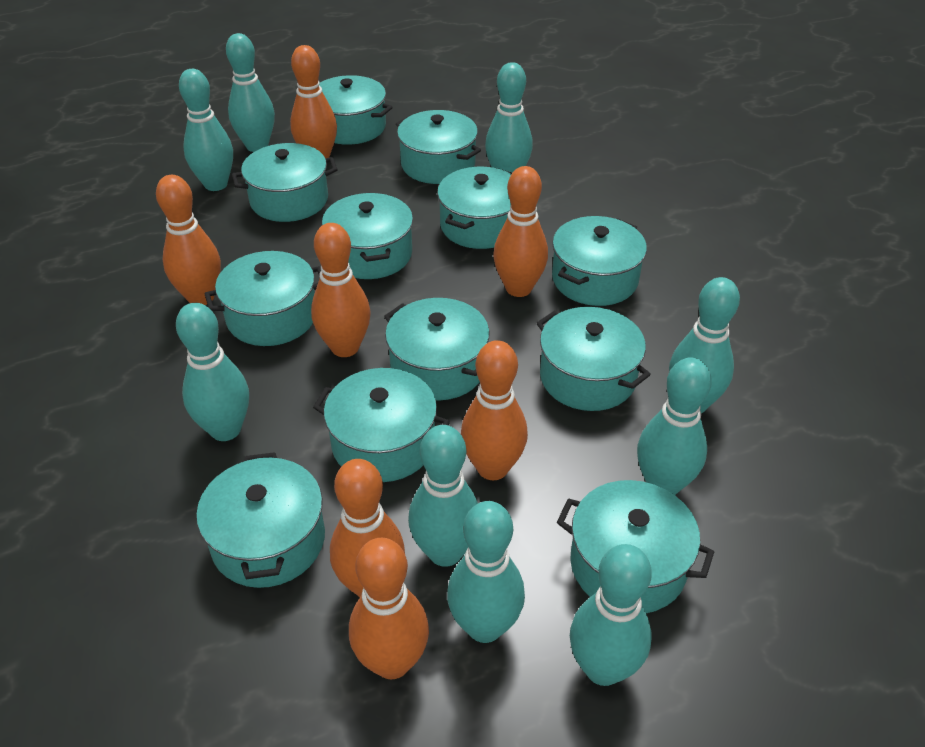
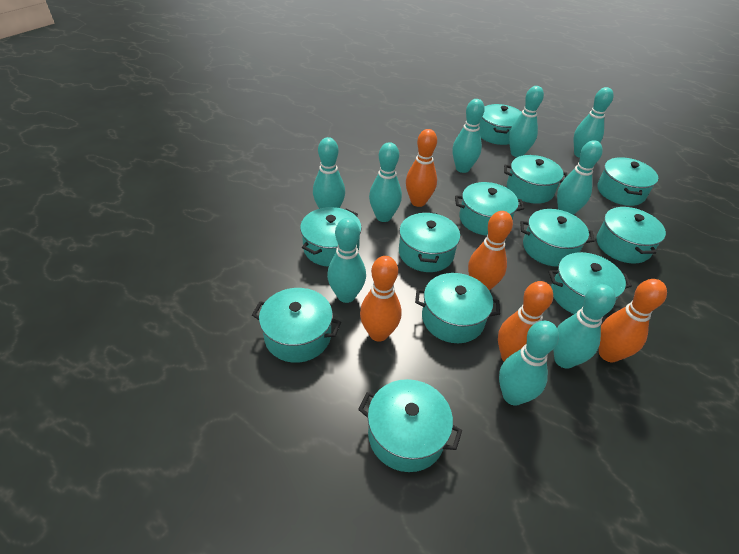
orange bowling pin: 7 -> 5

